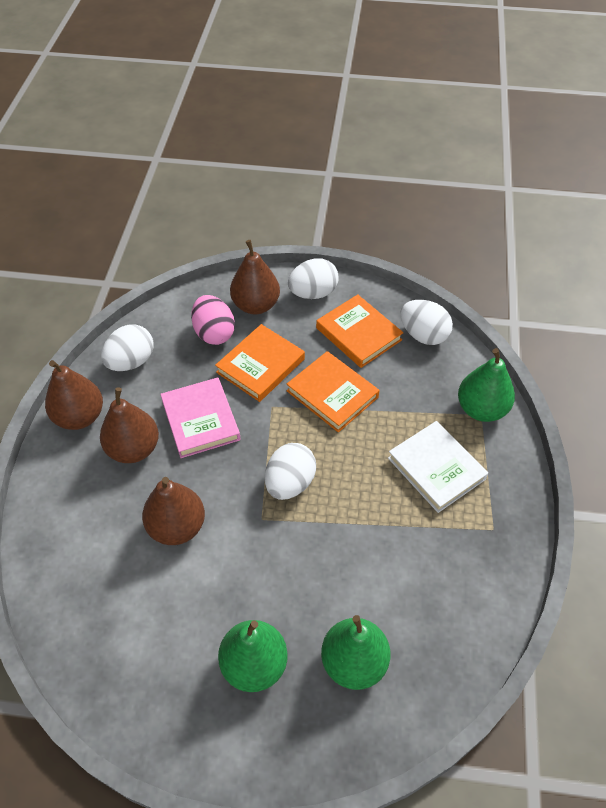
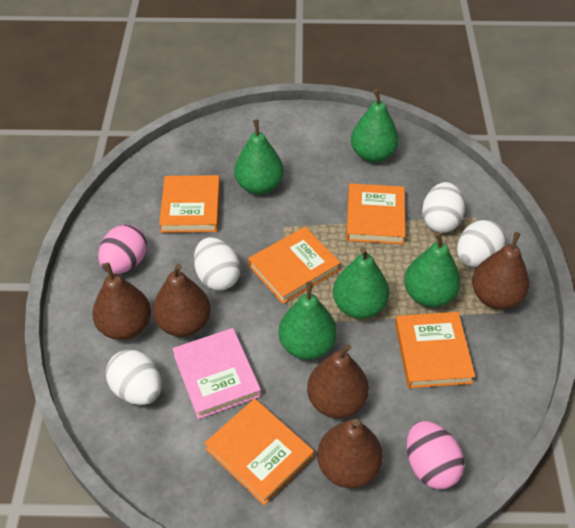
brown pear: 4 -> 5
green pear: 3 -> 5
orange book: 3 -> 5
pink egg: 1 -> 2
white book: 1 -> 0

